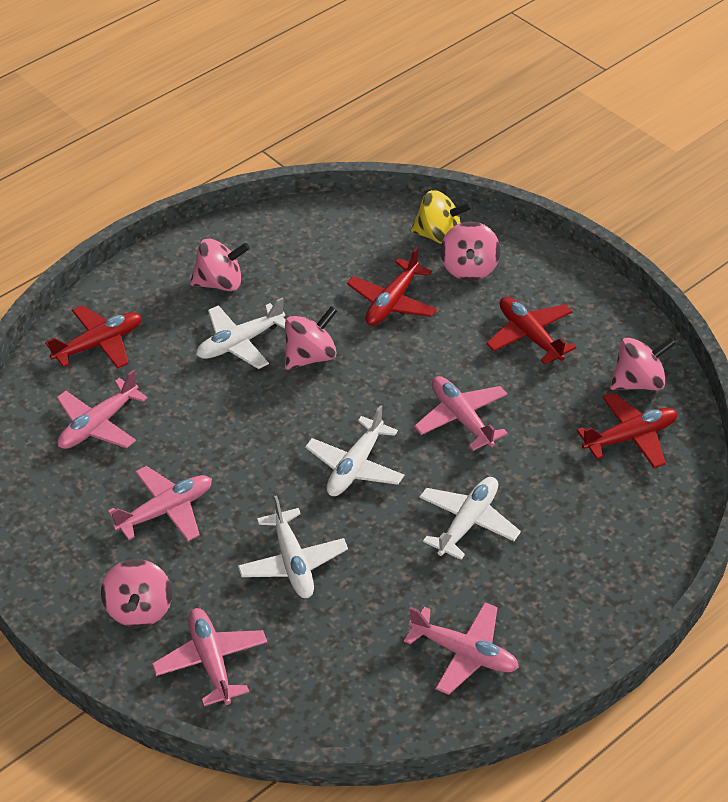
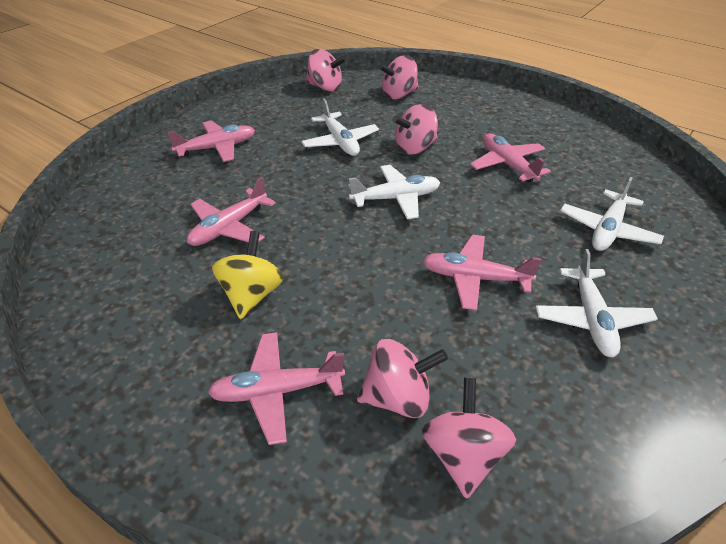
red plane: 4 -> 0

